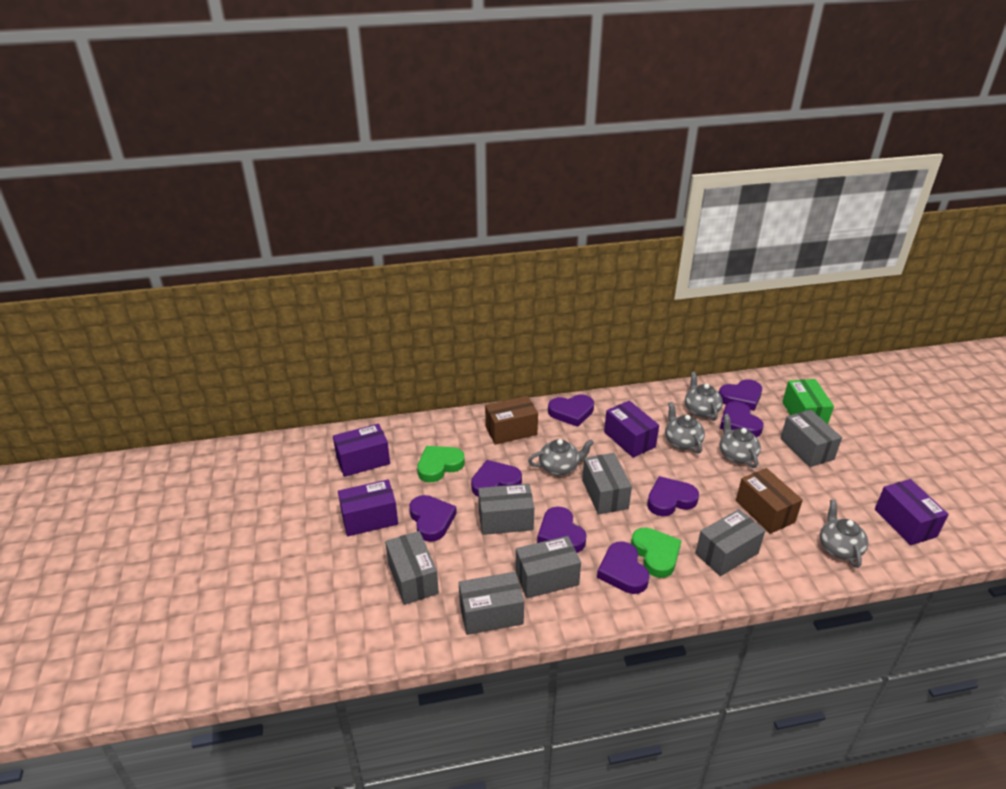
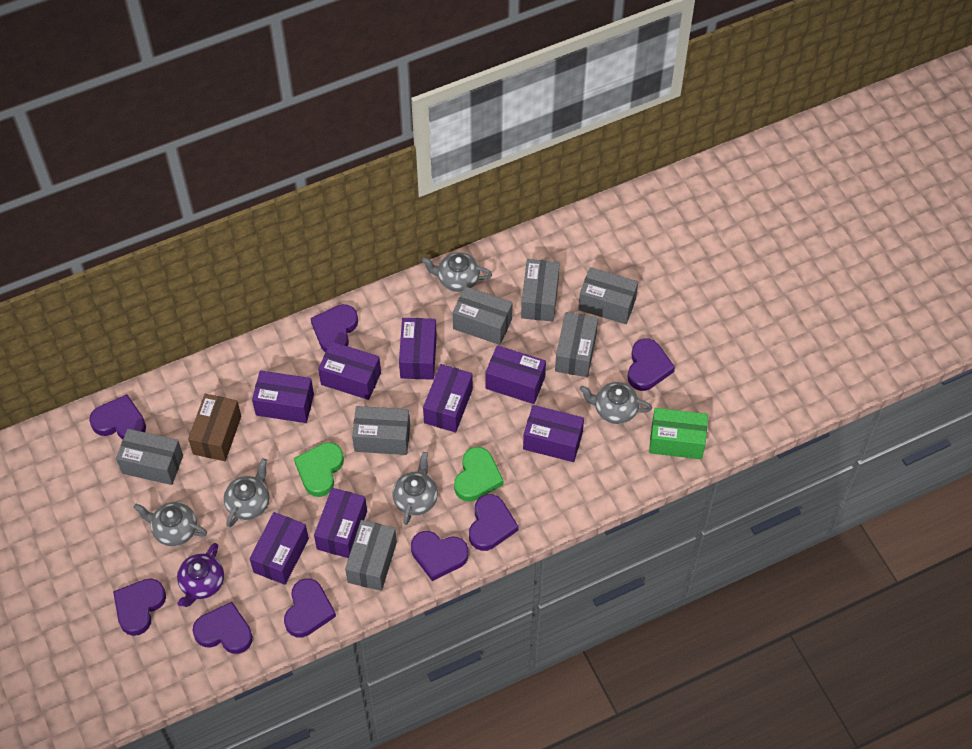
brown box: 2 -> 1
purple box: 4 -> 8
purple teapot: 0 -> 1

